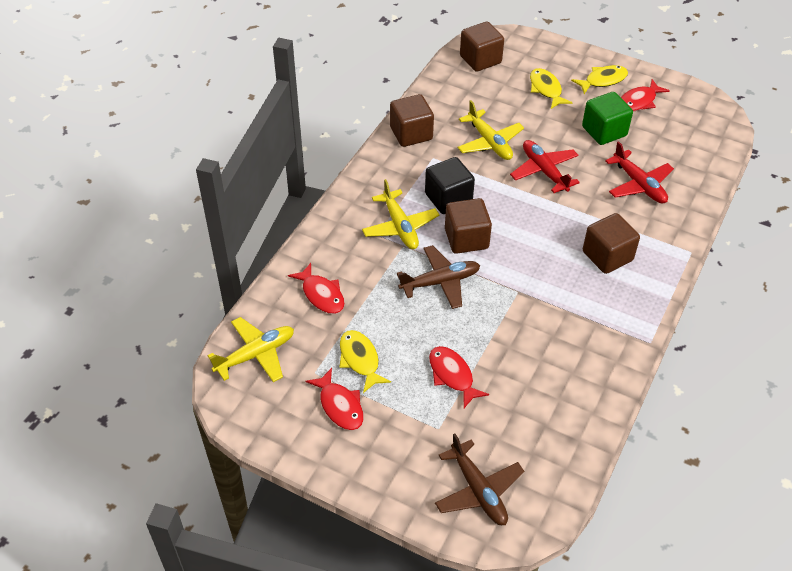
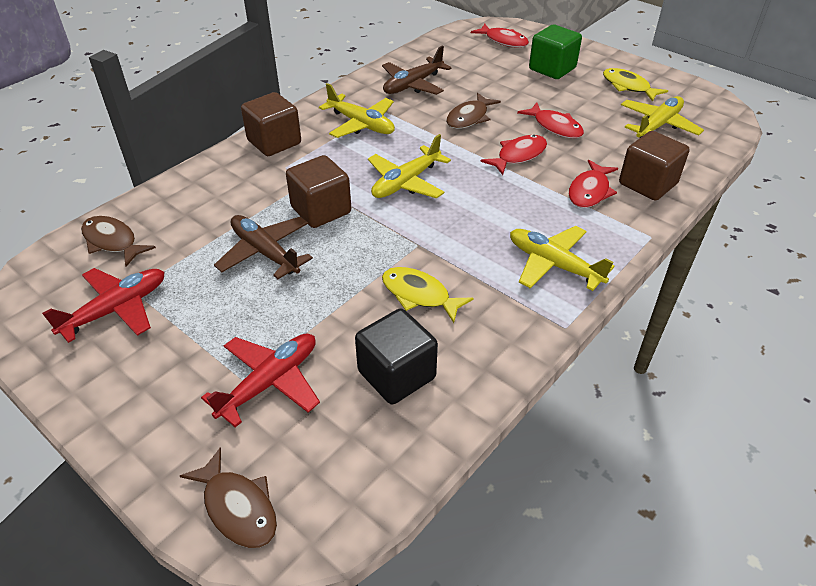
brown cube: 4 -> 3
brown fish: 0 -> 3
yellow fish: 3 -> 2
yellow plane: 3 -> 4

